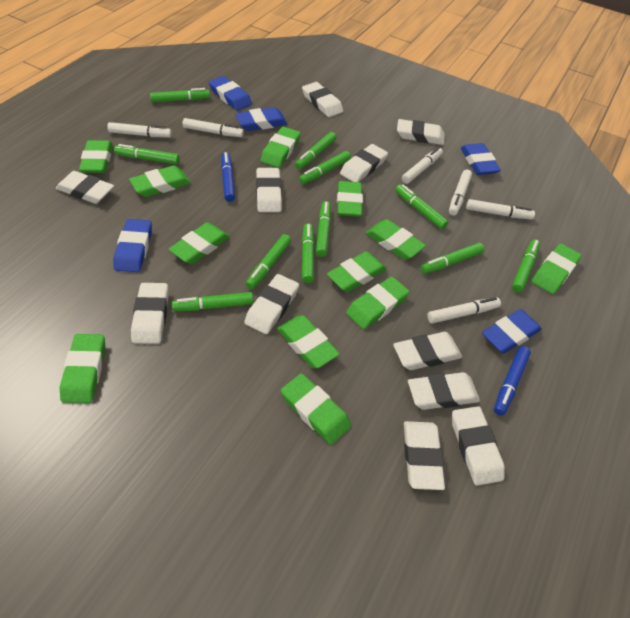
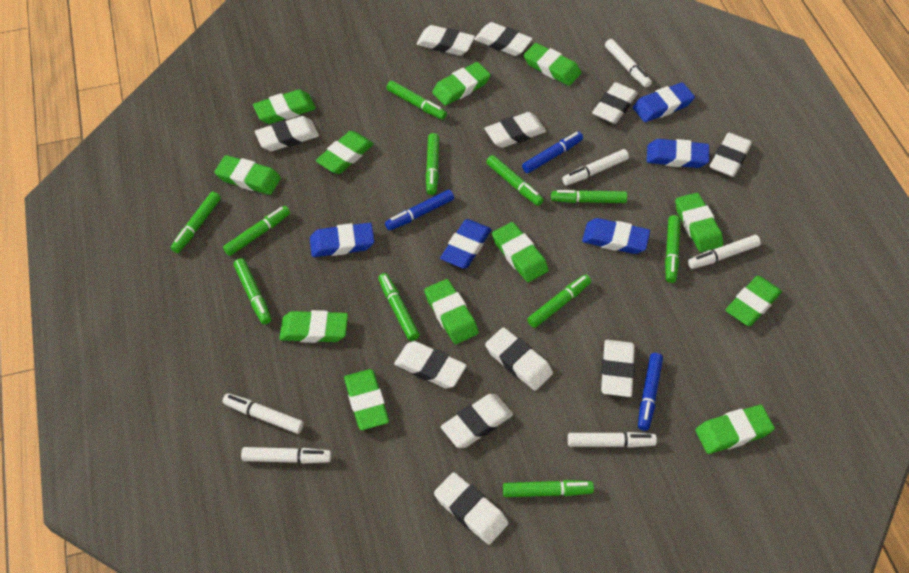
blue marker: 2 -> 3

